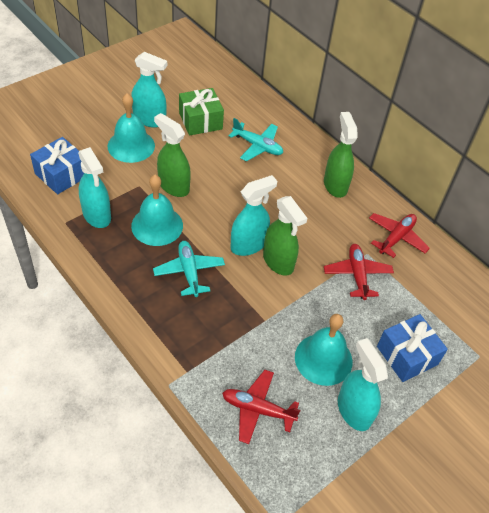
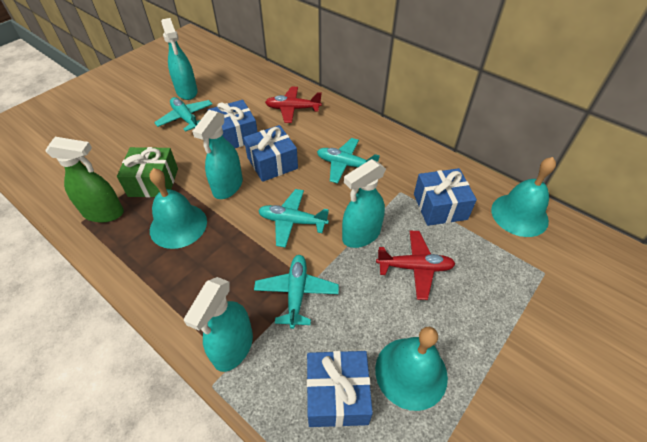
blue gift: 2 -> 4
green spray bottle: 3 -> 1
red plane: 3 -> 2
turquoise plane: 2 -> 4

